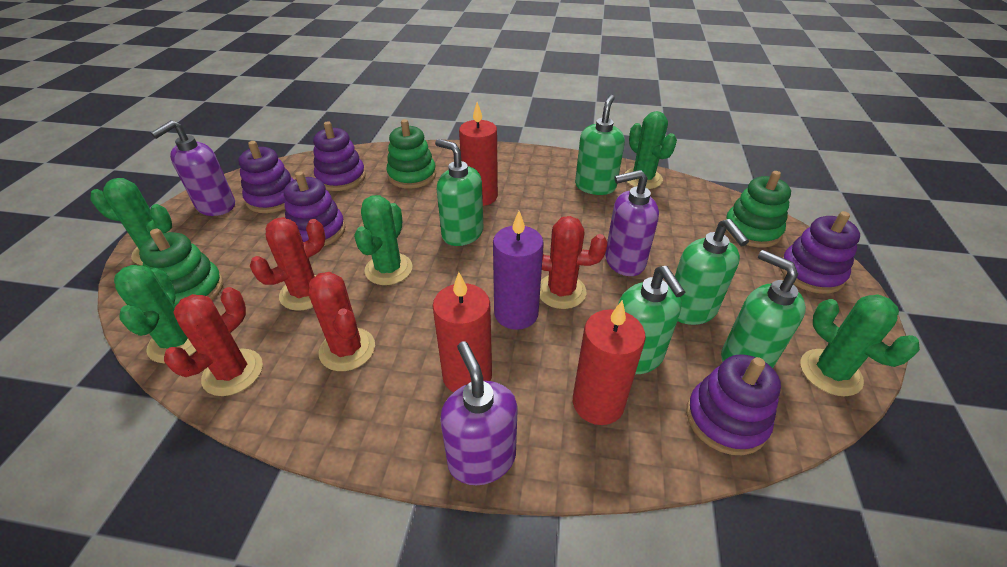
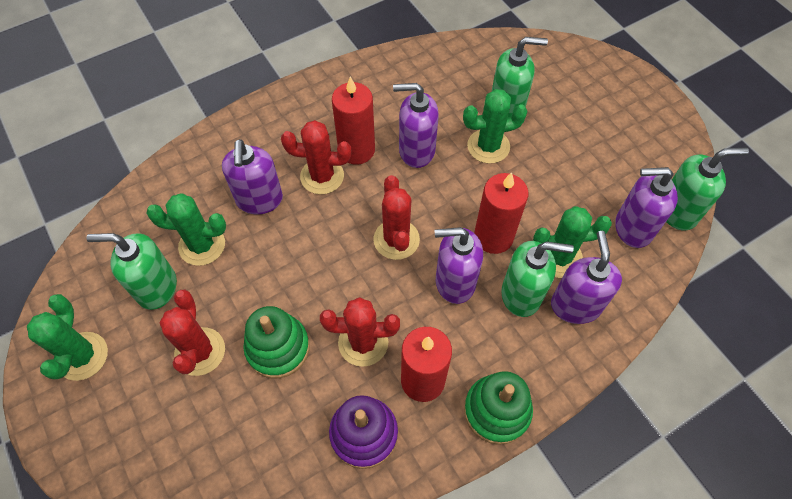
green cactus: 5 -> 4
green soap dispenser: 5 -> 4
green stacking toy: 3 -> 2
purple candle: 1 -> 0
purple soap dispenser: 3 -> 5
purple stacking toy: 5 -> 1

